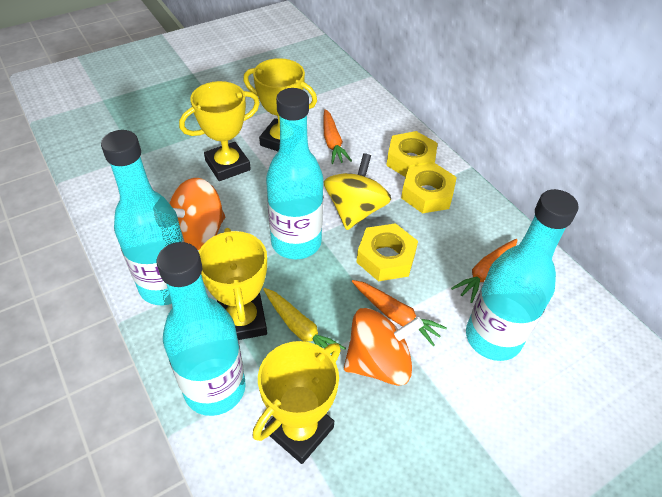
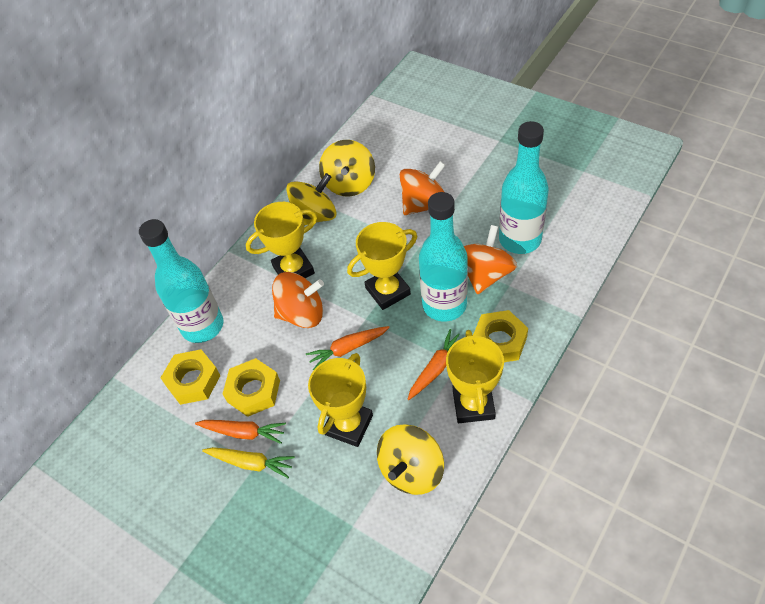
orange spinning top: 2 -> 3
turquoise bottle: 4 -> 3
yellow spinning top: 1 -> 3

